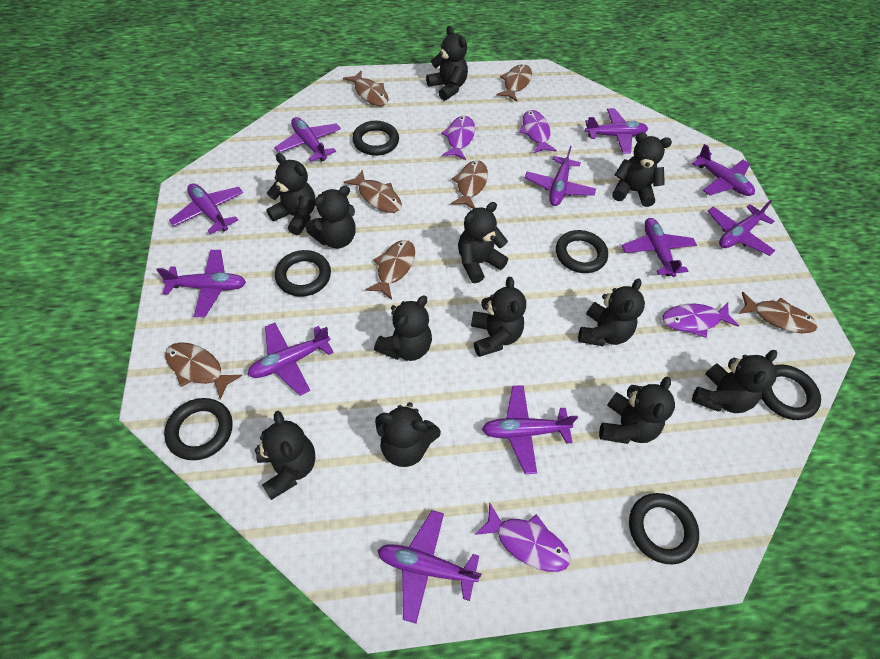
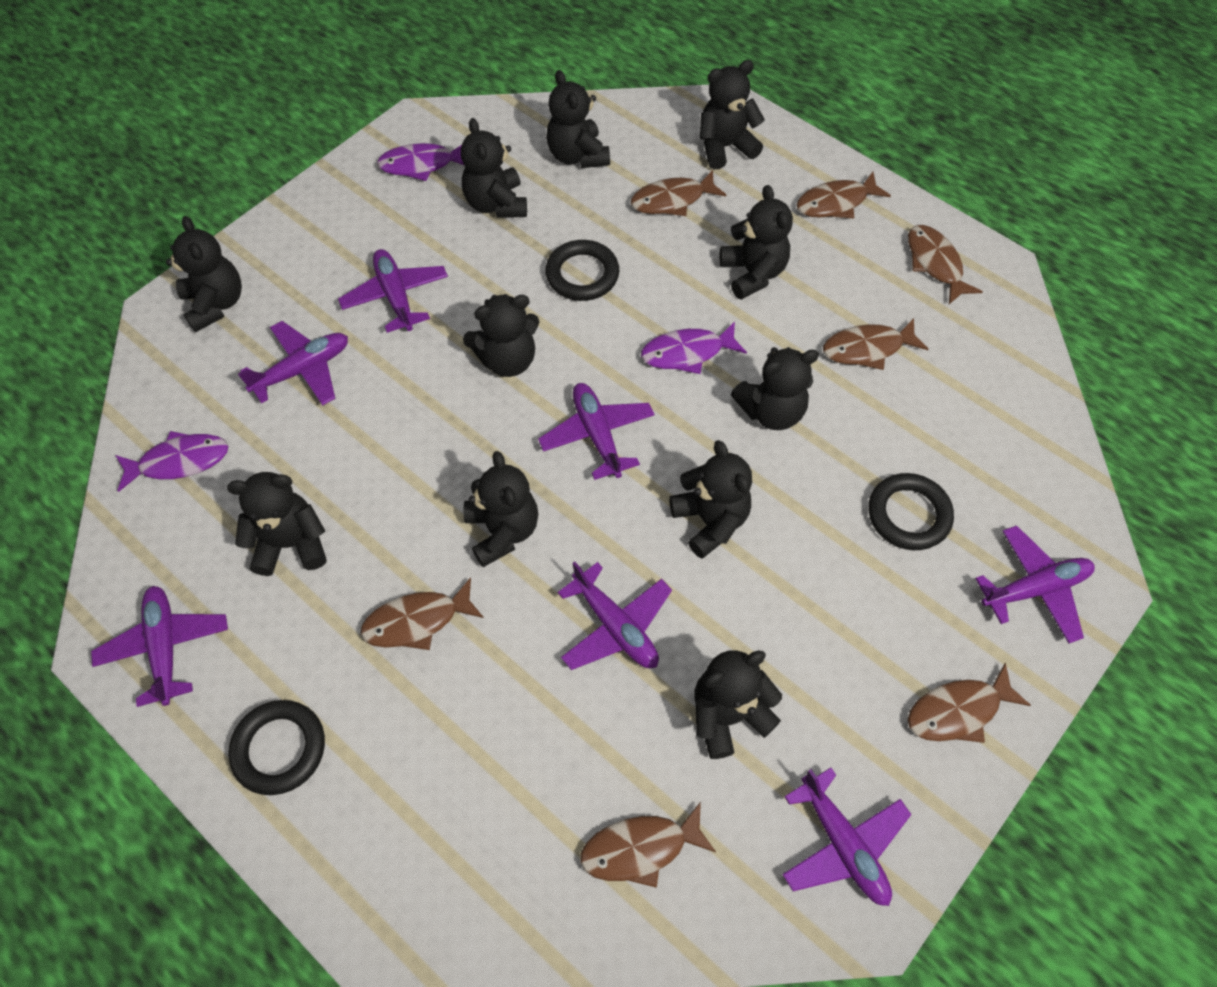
black ring: 6 -> 3
black teddy bear: 12 -> 11
purple fish: 4 -> 3
purple plane: 11 -> 7

